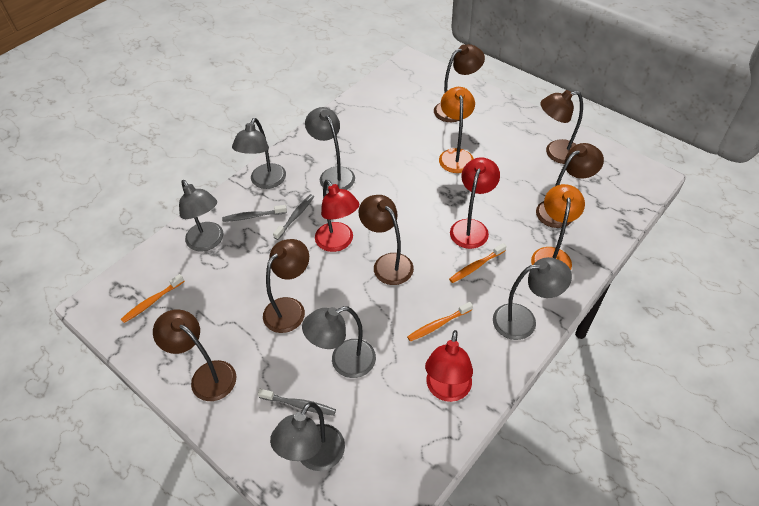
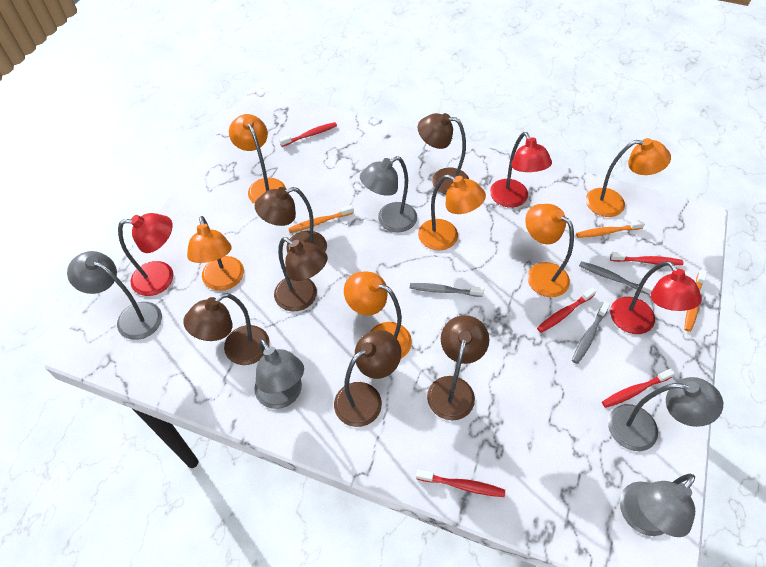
grey lamp: 6 -> 5
orange lamp: 2 -> 6
red toothbrush: 0 -> 5

